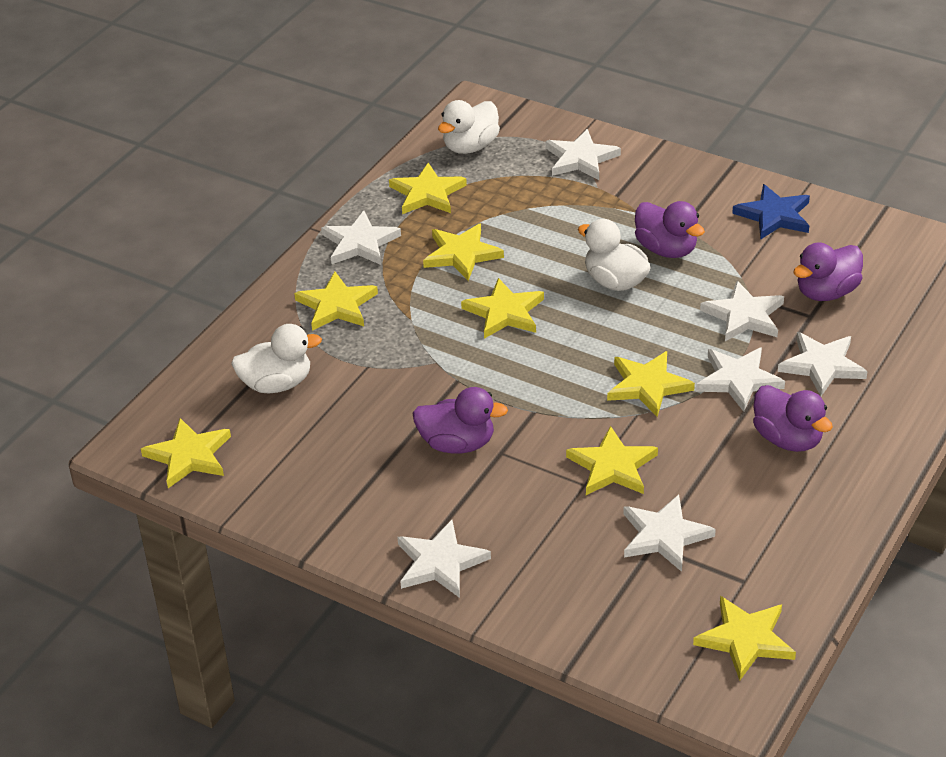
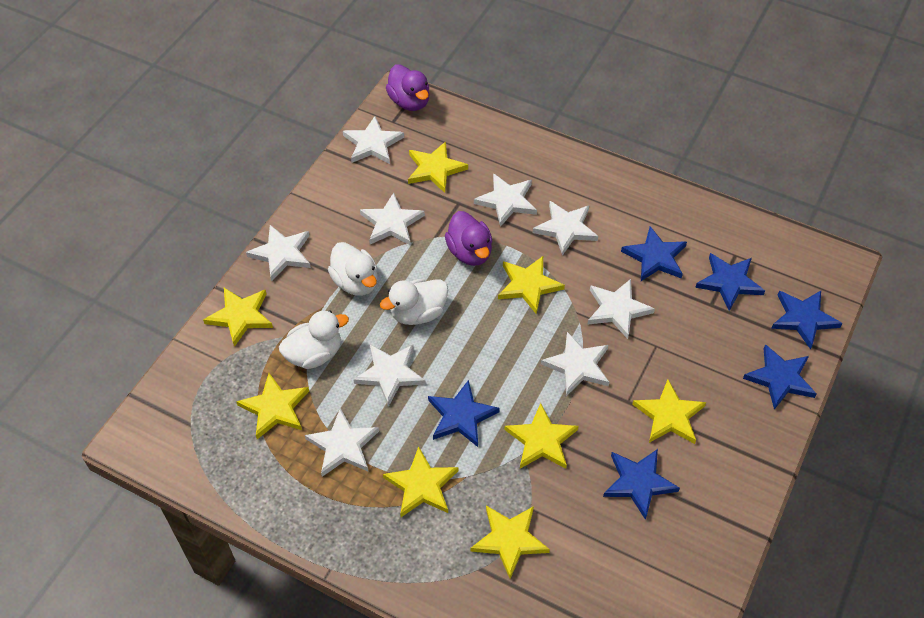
blue star: 1 -> 6
purple duck: 4 -> 2
white star: 7 -> 9

